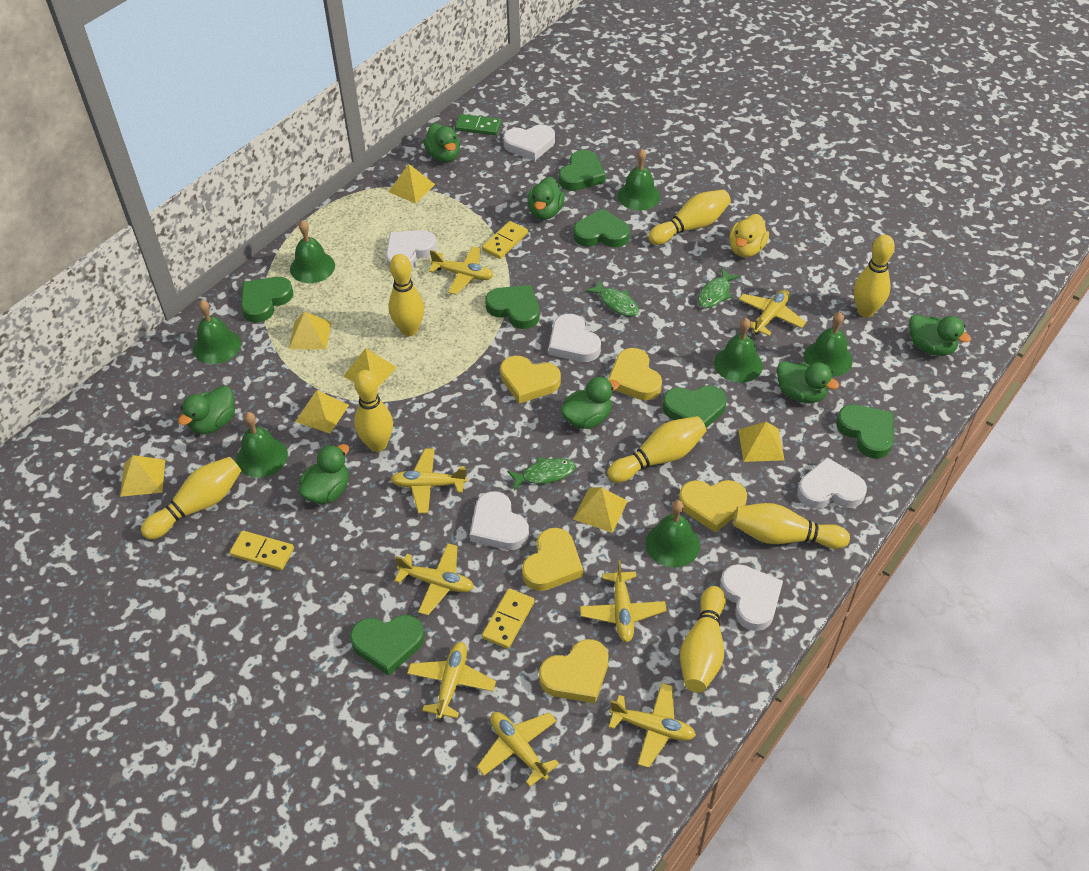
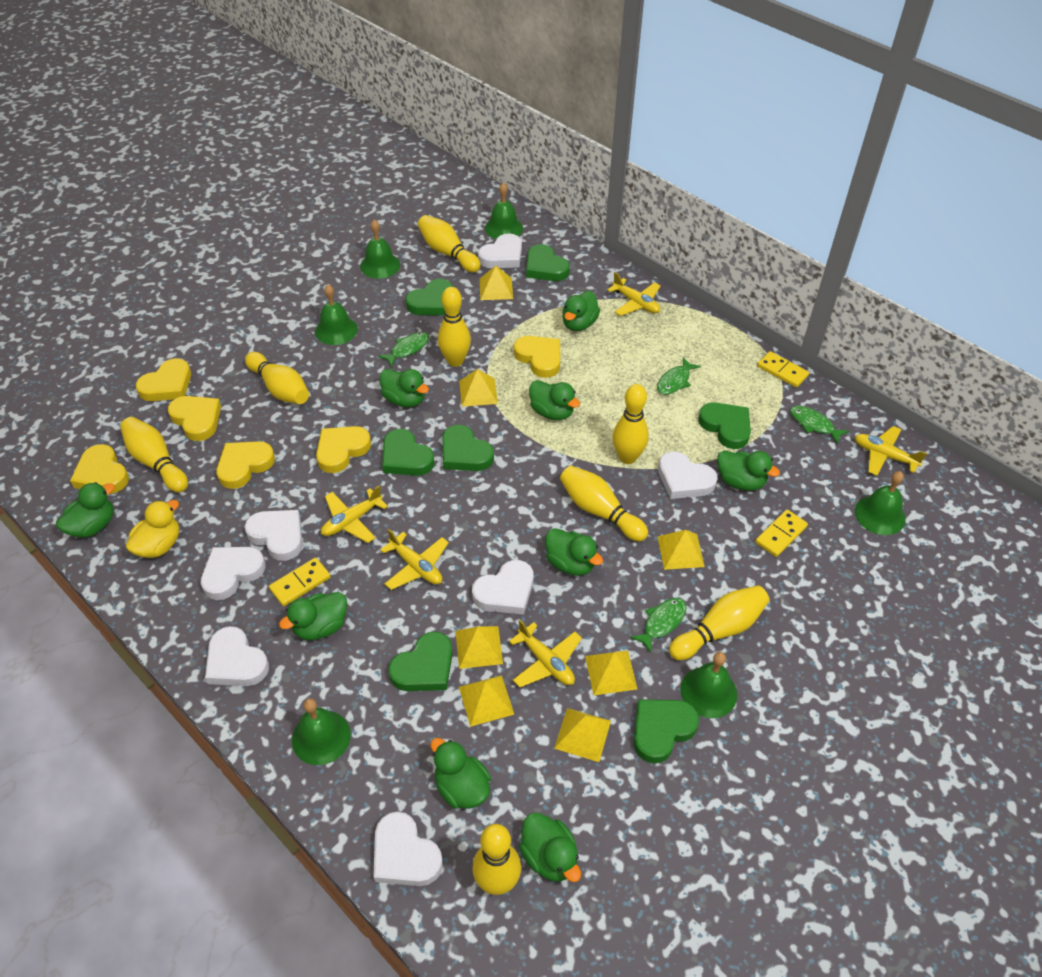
green bell: 7 -> 6
green domino: 1 -> 0
green duck: 7 -> 9
green fish: 3 -> 4
white heart: 6 -> 7
yellow heart: 5 -> 6
yellow plane: 8 -> 5

